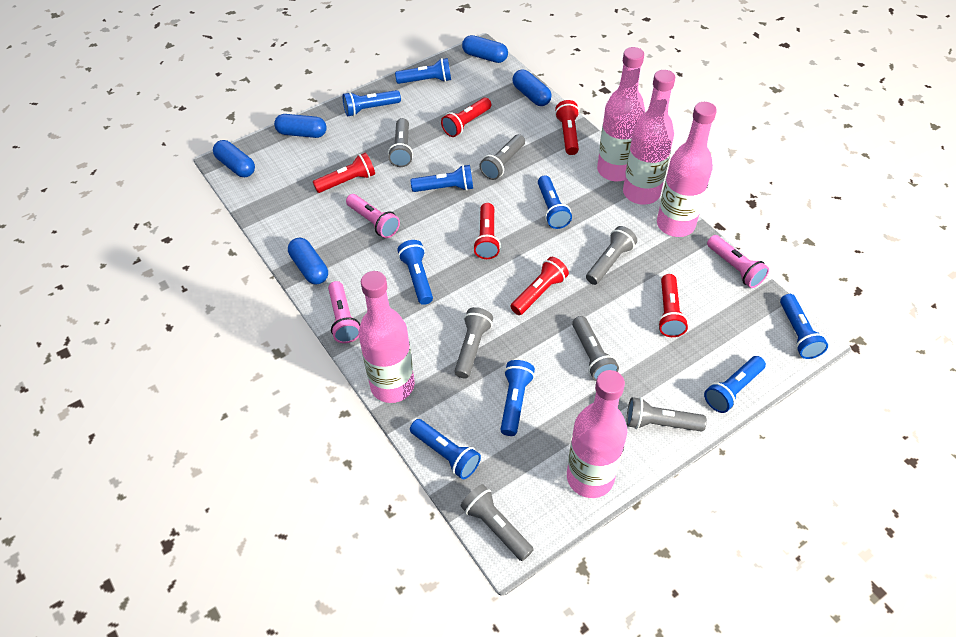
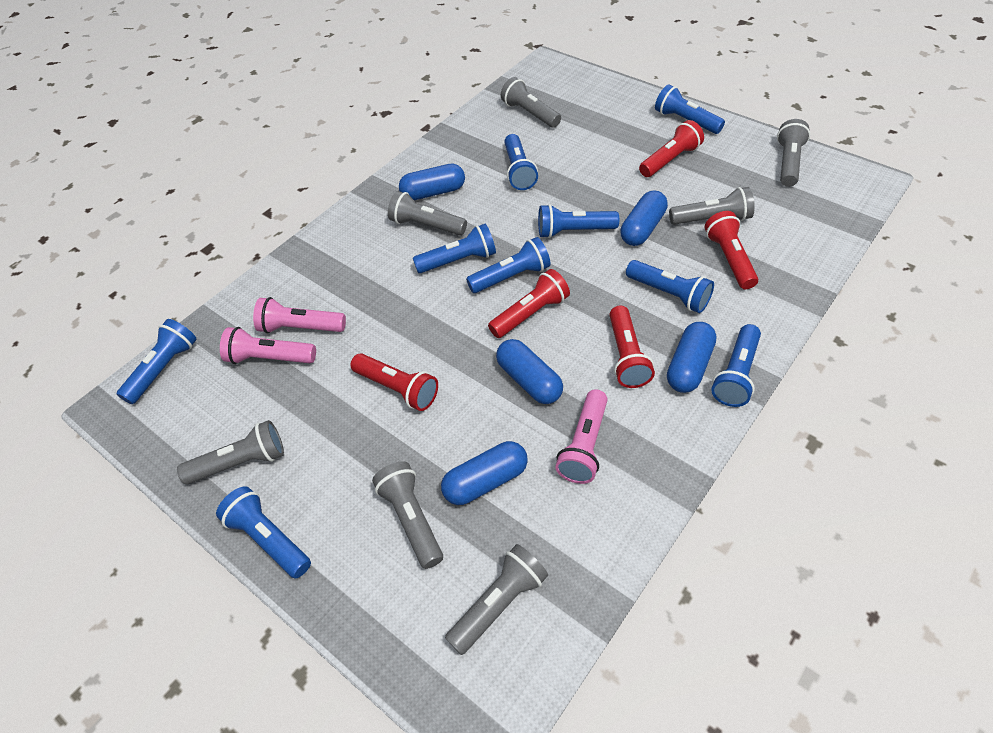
pink bottle: 5 -> 0
red flashlight: 6 -> 5

